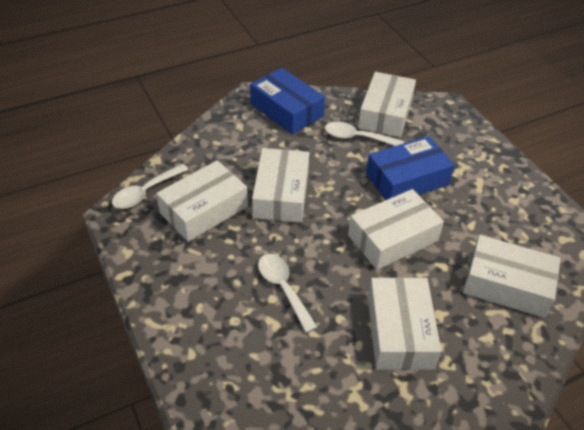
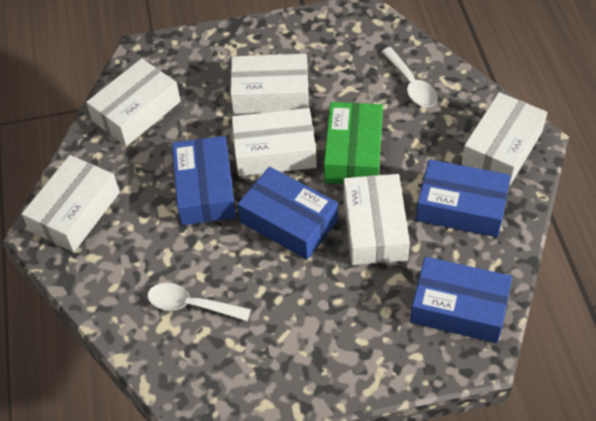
blue box: 2 -> 4
green box: 0 -> 1
white spoon: 3 -> 2

